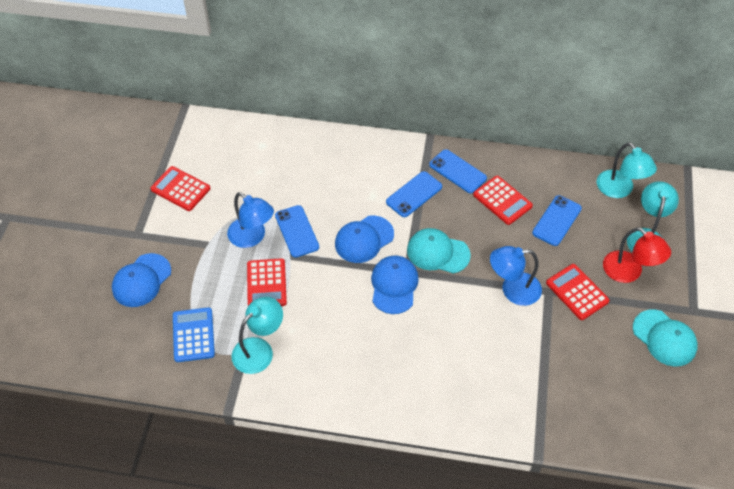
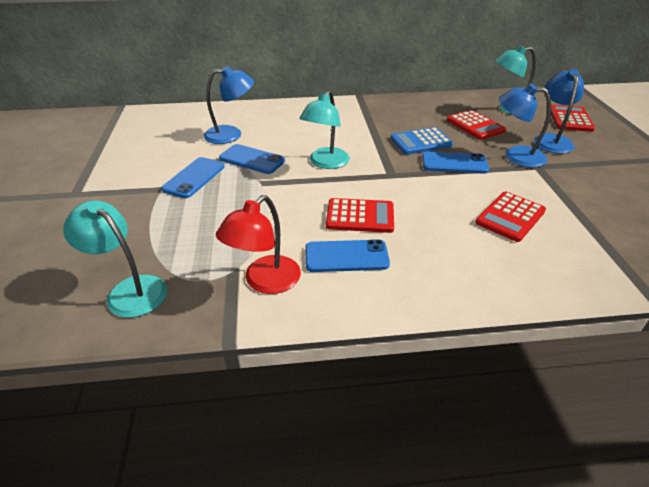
blue cap: 3 -> 0
blue lamp: 2 -> 3
turquoise cap: 2 -> 0

